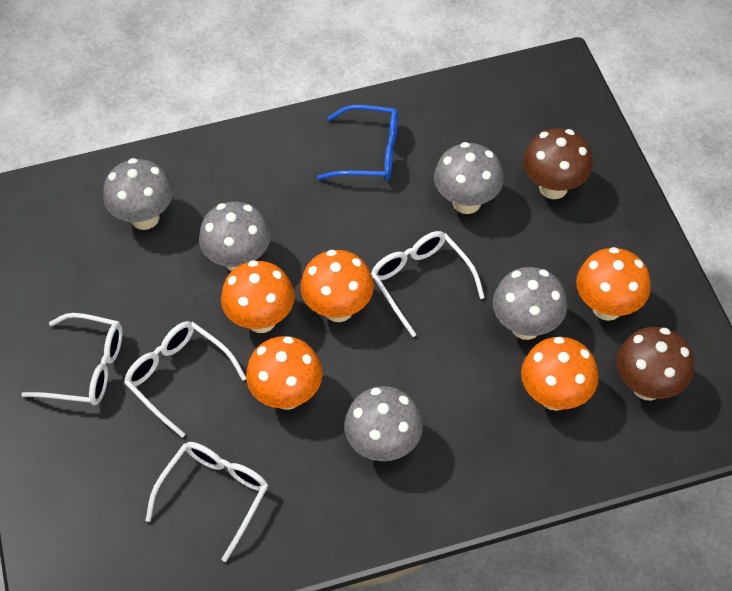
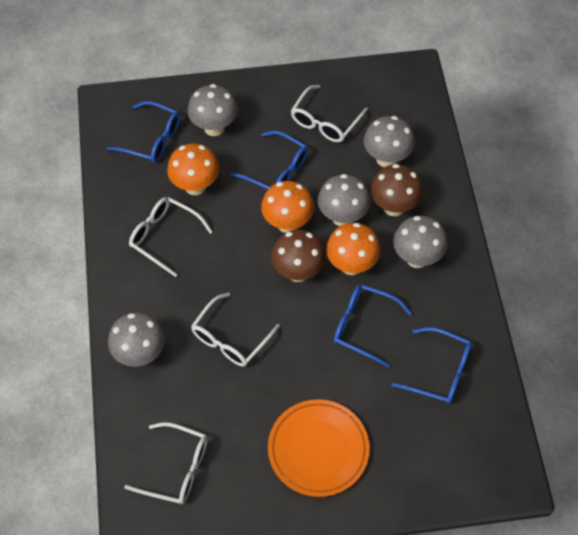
blue glasses: 1 -> 4
orange mushroom: 5 -> 3
orange plate: 0 -> 1

